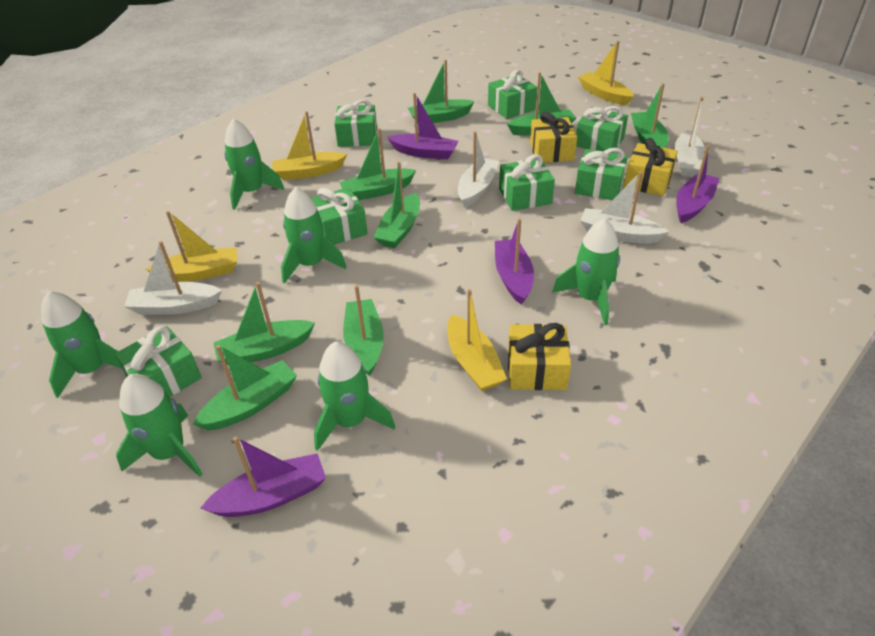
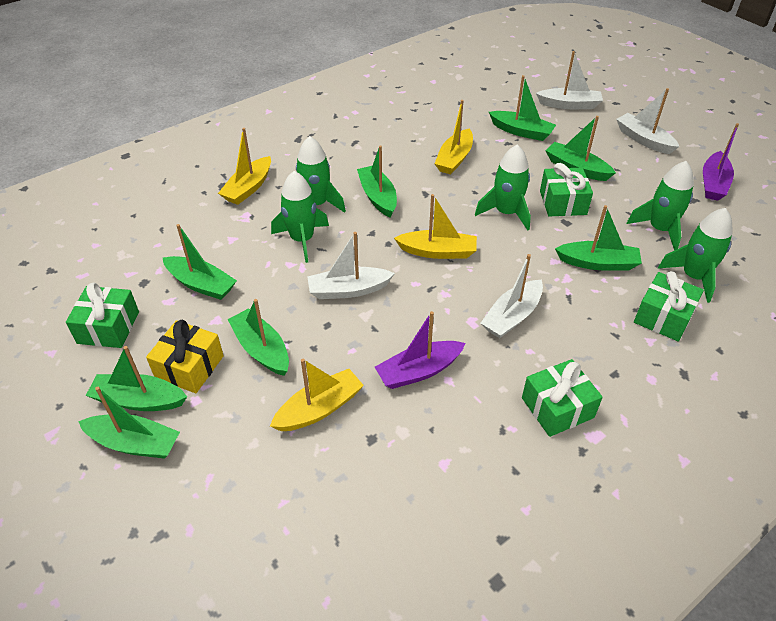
green gift: 7 -> 4
green rocket: 6 -> 5
purple boat: 4 -> 2
yellow gift: 3 -> 1

